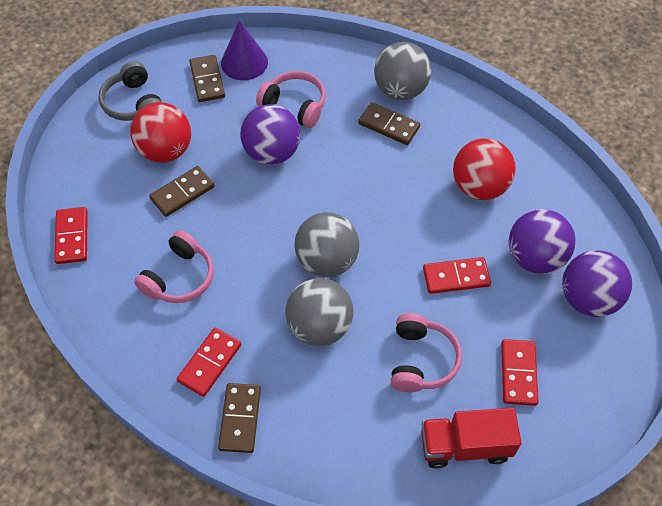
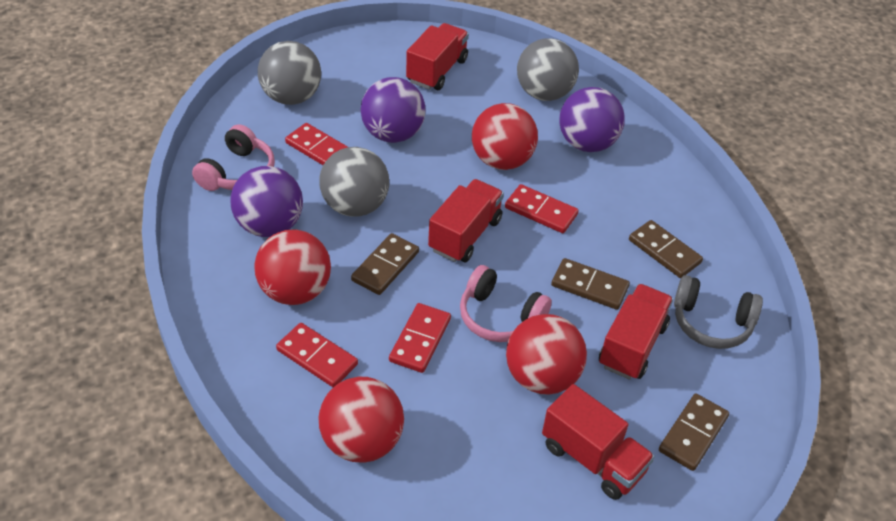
pink headphones: 3 -> 2
purple cone: 1 -> 0
red ball: 2 -> 4
red truck: 1 -> 4

